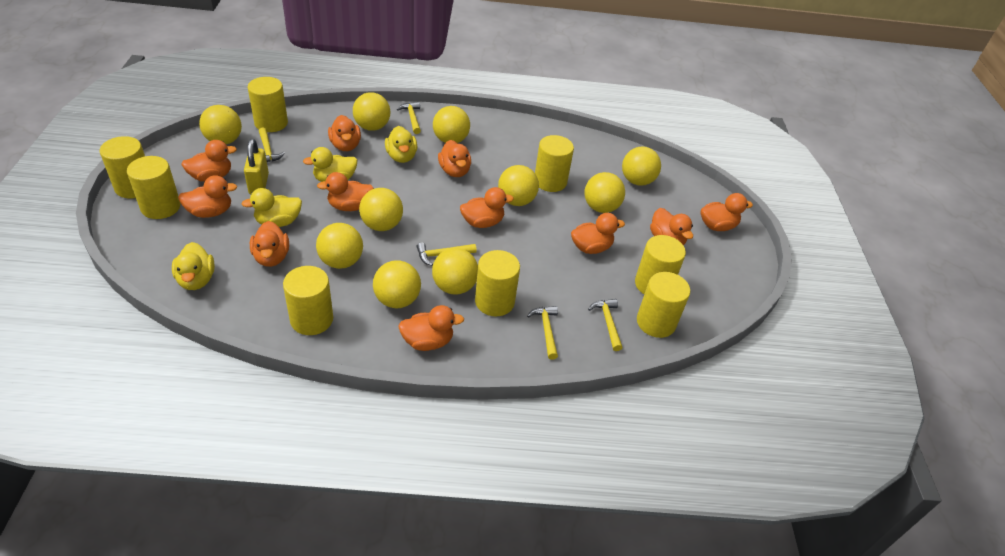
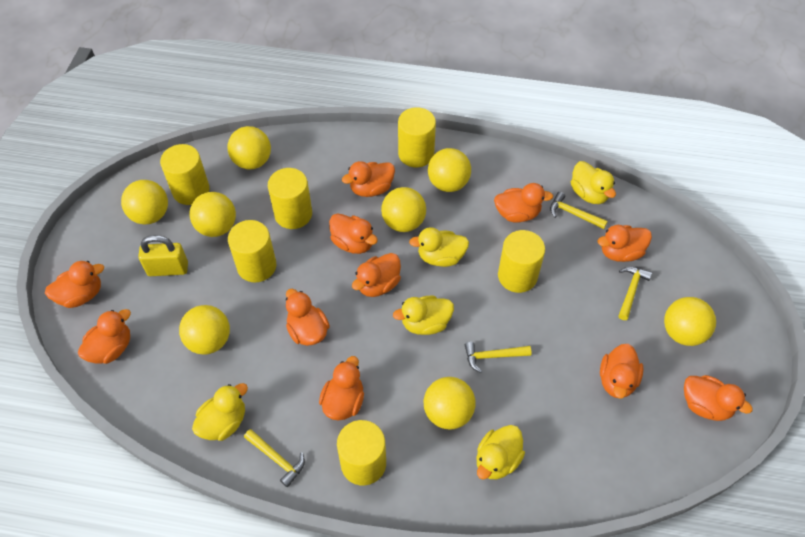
yellow ball: 10 -> 8
yellow cylinder: 8 -> 6
yellow duck: 4 -> 5
yellow hammer: 5 -> 4

